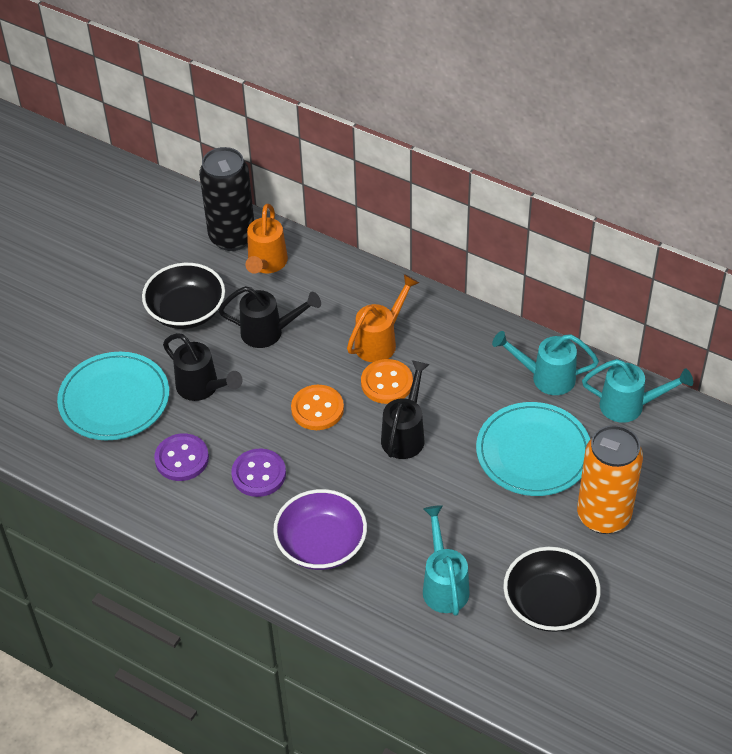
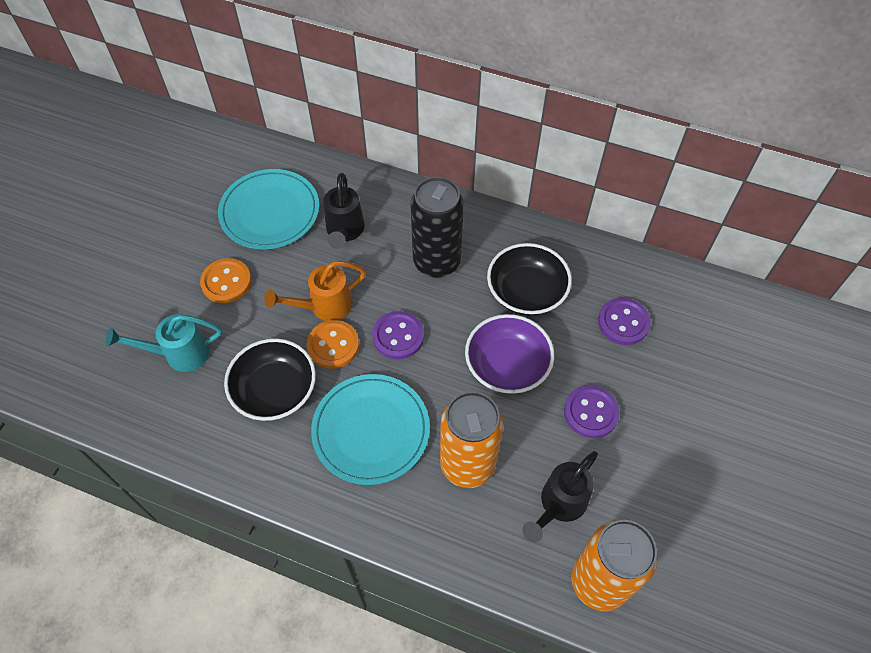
black watering can: 3 -> 2
orange can: 1 -> 2
orange watering can: 2 -> 1
purple button: 2 -> 3
turquoise watering can: 3 -> 1

